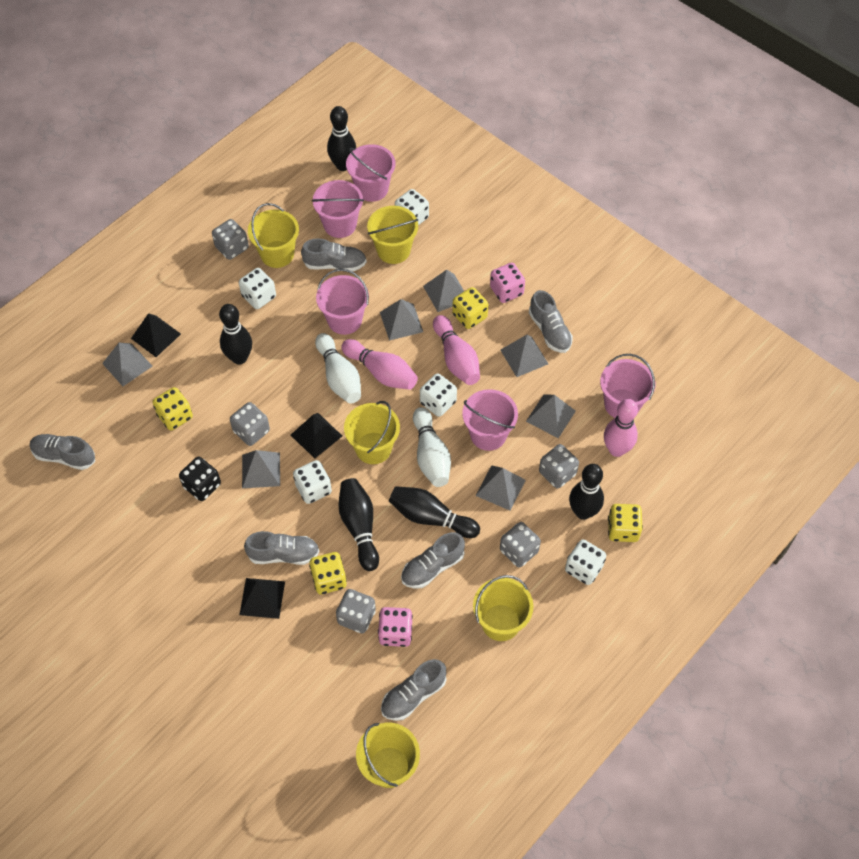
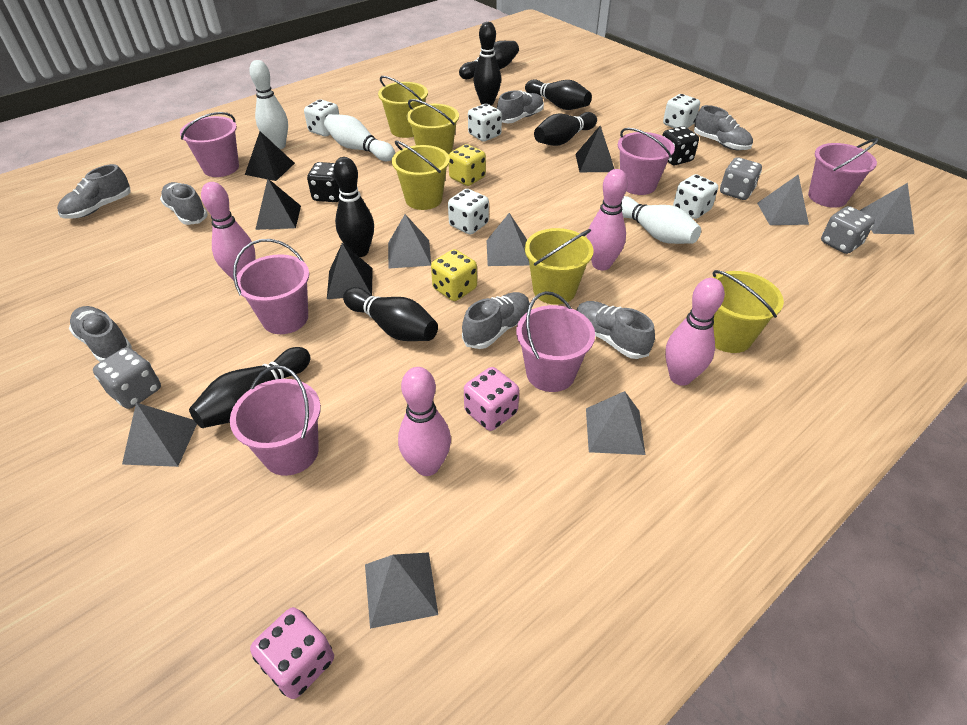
black bowling pin: 5 -> 7
black dice: 1 -> 2
black pyramid: 3 -> 4
grey dice: 5 -> 3
grey shoe: 6 -> 7
pink bowling pin: 3 -> 4
pink bucket: 5 -> 6
white bowling pin: 2 -> 3
yellow dice: 4 -> 2

